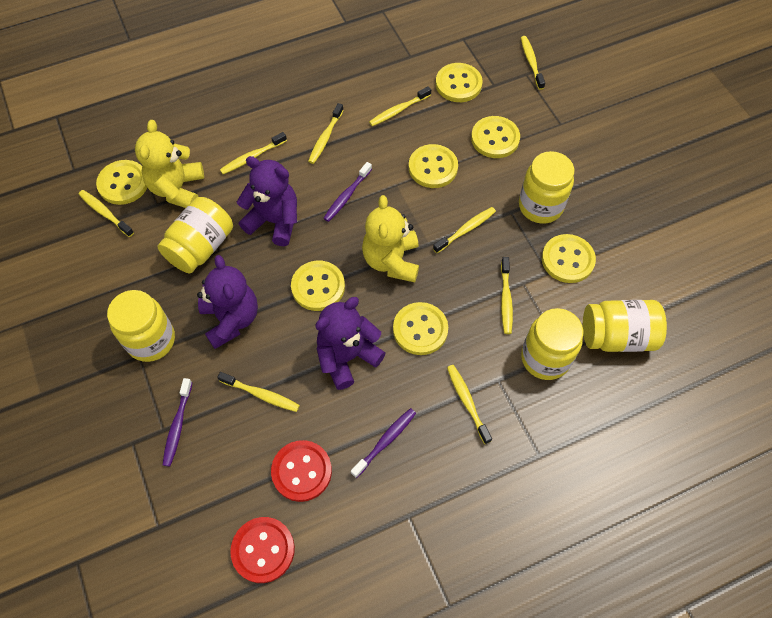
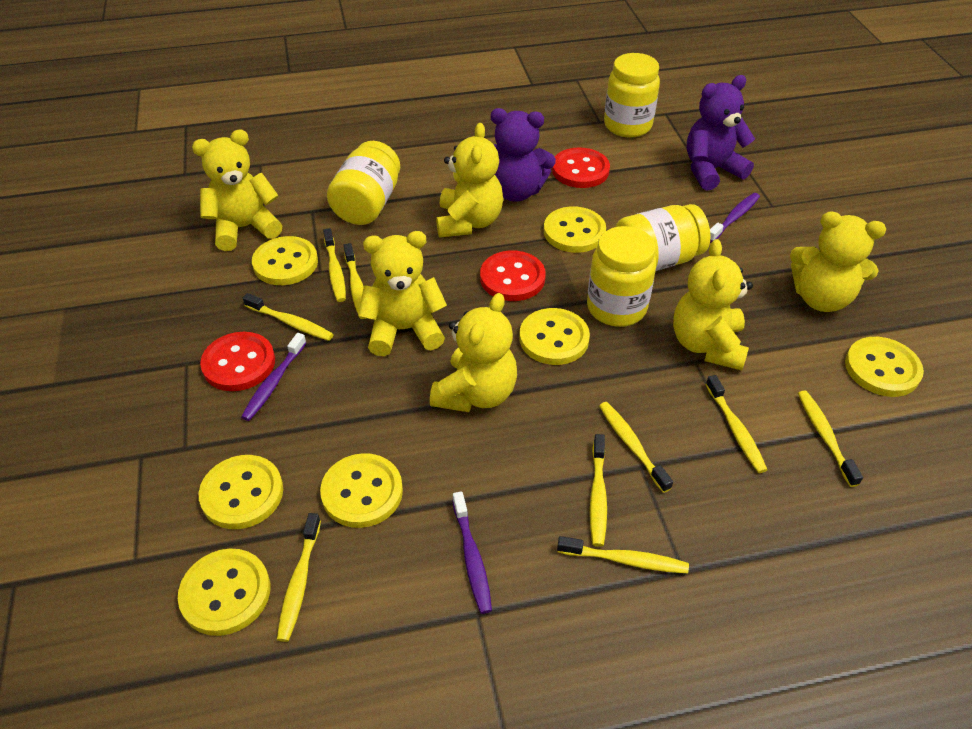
purple teddy bear: 3 -> 2
red button: 2 -> 3
yellow jar: 5 -> 4
yellow teddy bear: 2 -> 6

